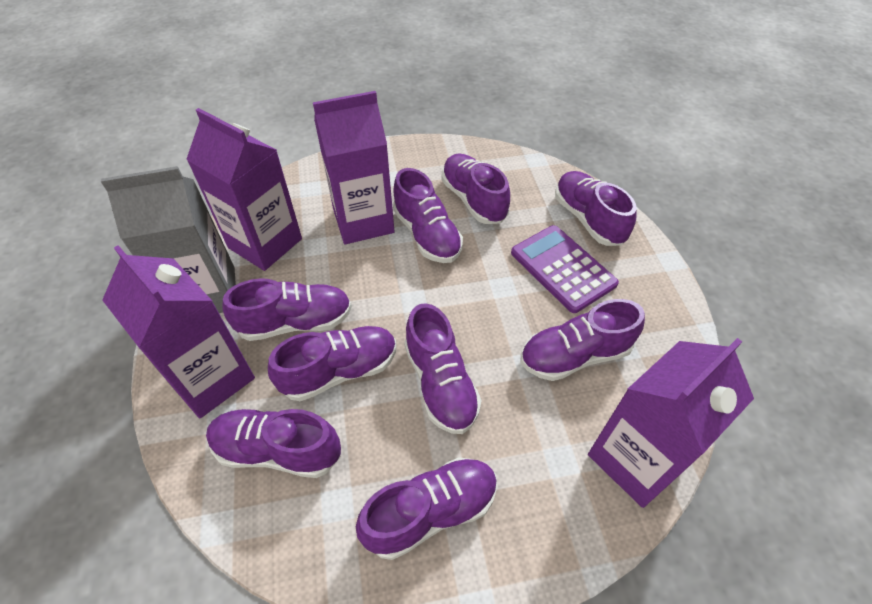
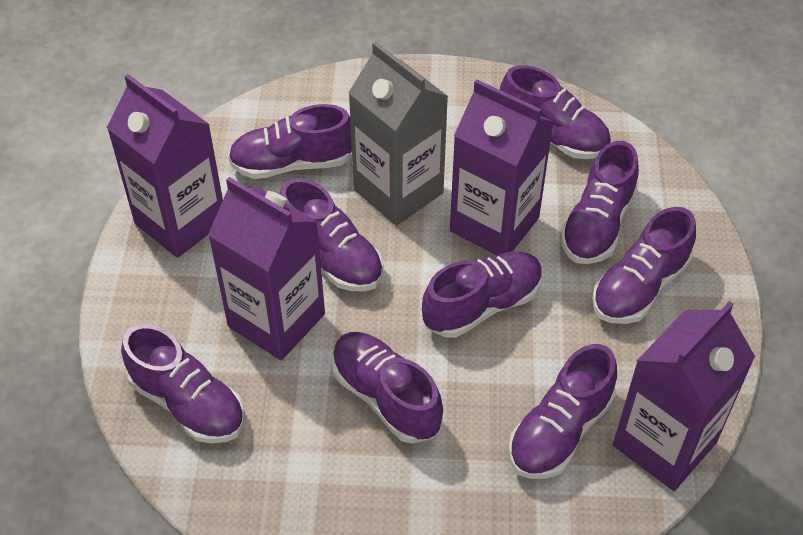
purple calculator: 1 -> 0

